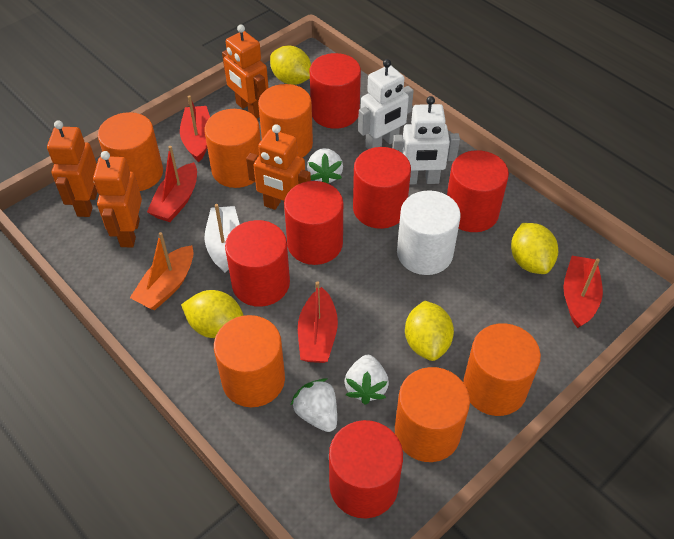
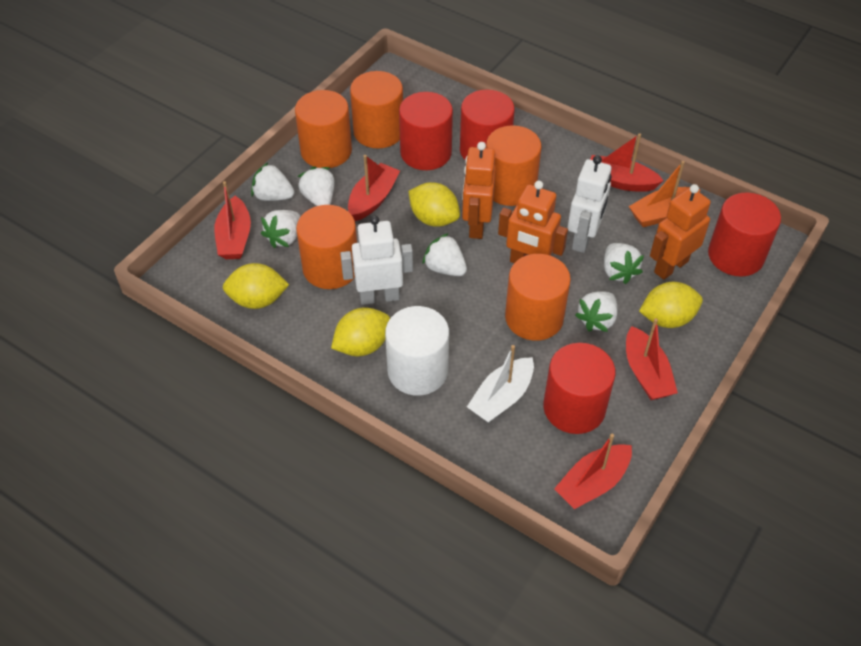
orange cylinder: 6 -> 5
orange robot: 4 -> 3
red boat: 4 -> 5
red cylinder: 6 -> 4
white strawberry: 3 -> 6

